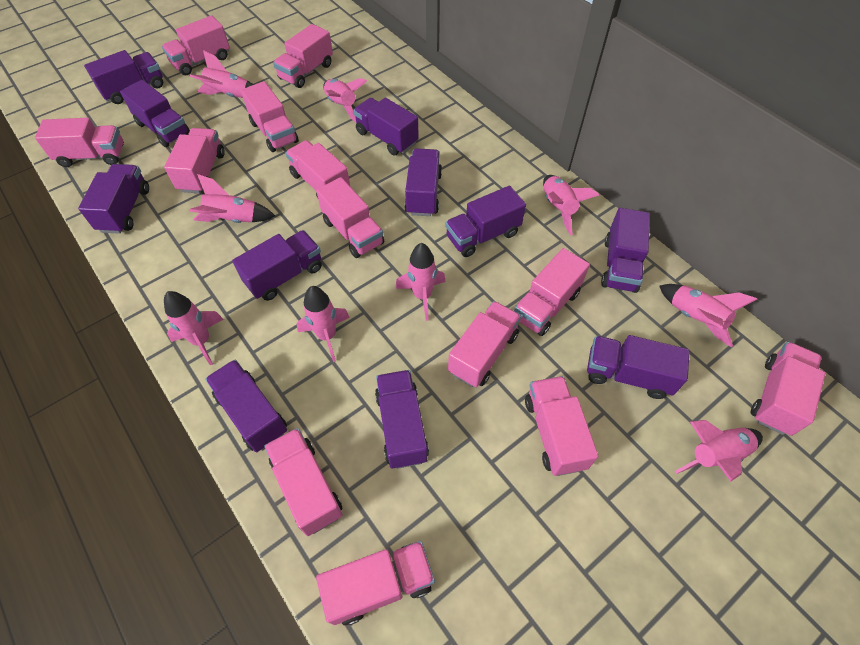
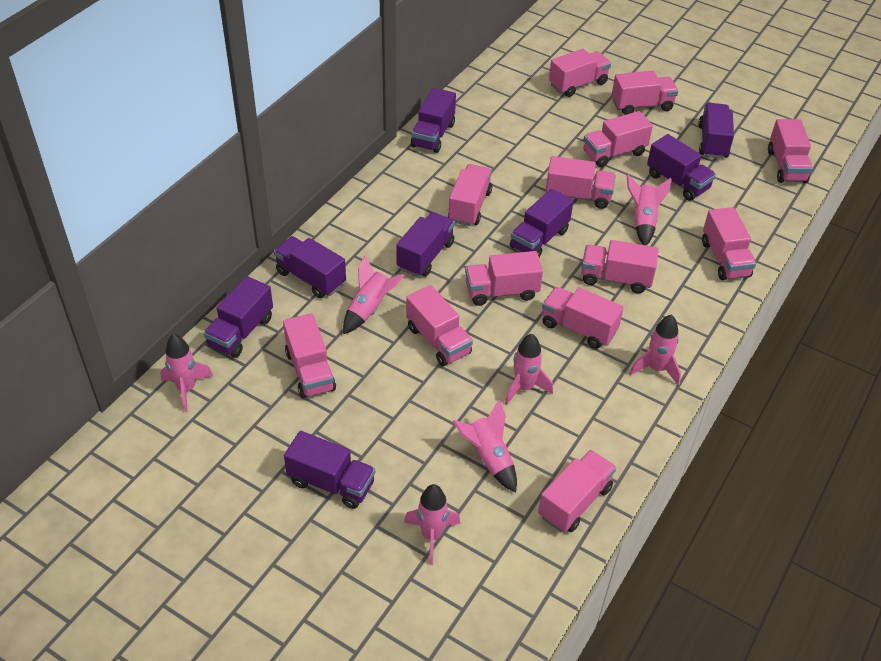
pink rocket: 9 -> 7
purple truck: 11 -> 8

